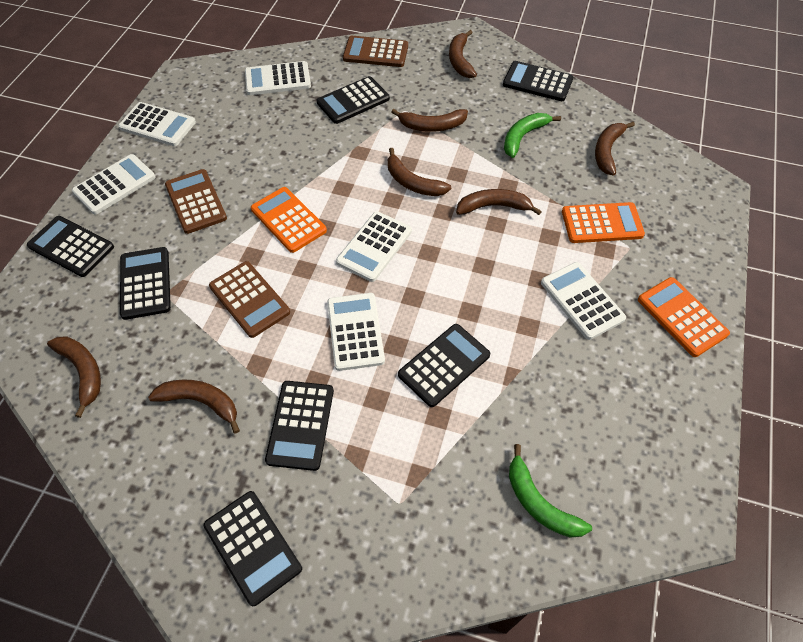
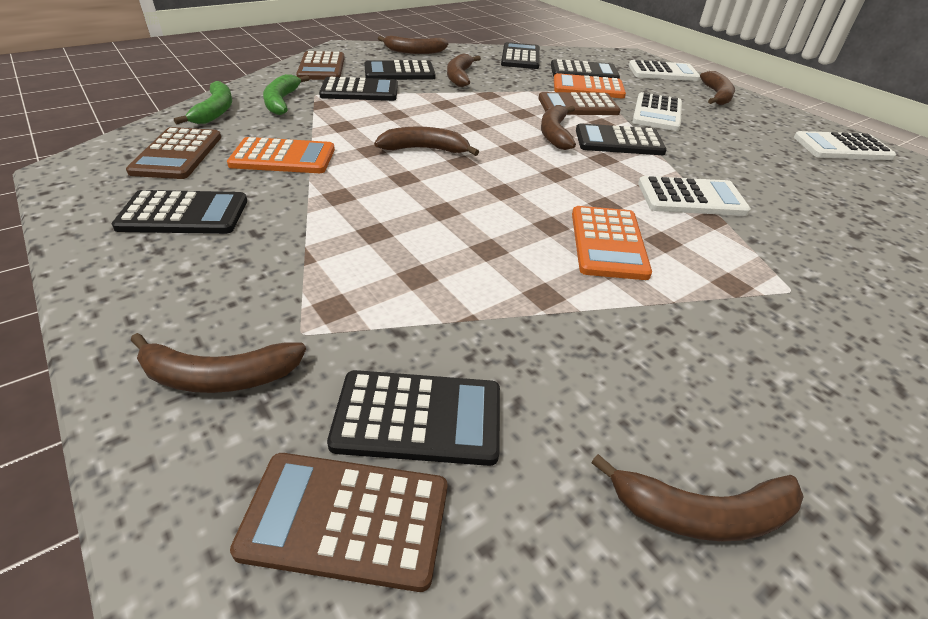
brown calculator: 3 -> 4
white calculator: 6 -> 4

